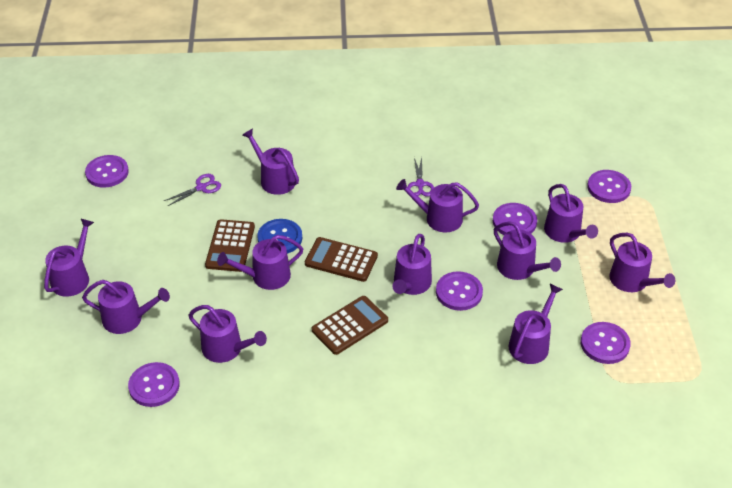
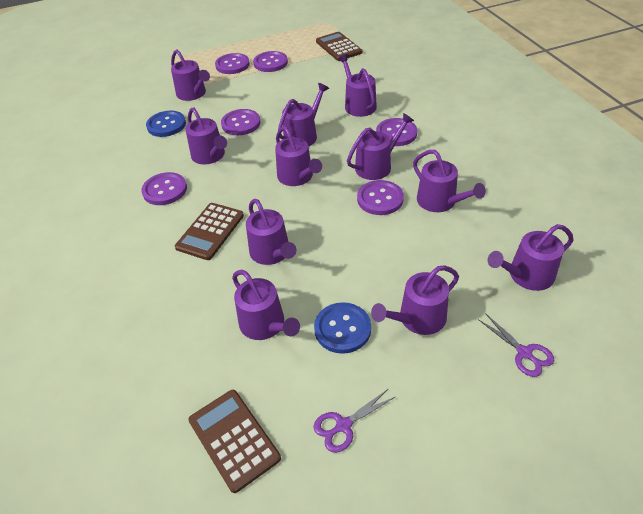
blue button: 1 -> 2

